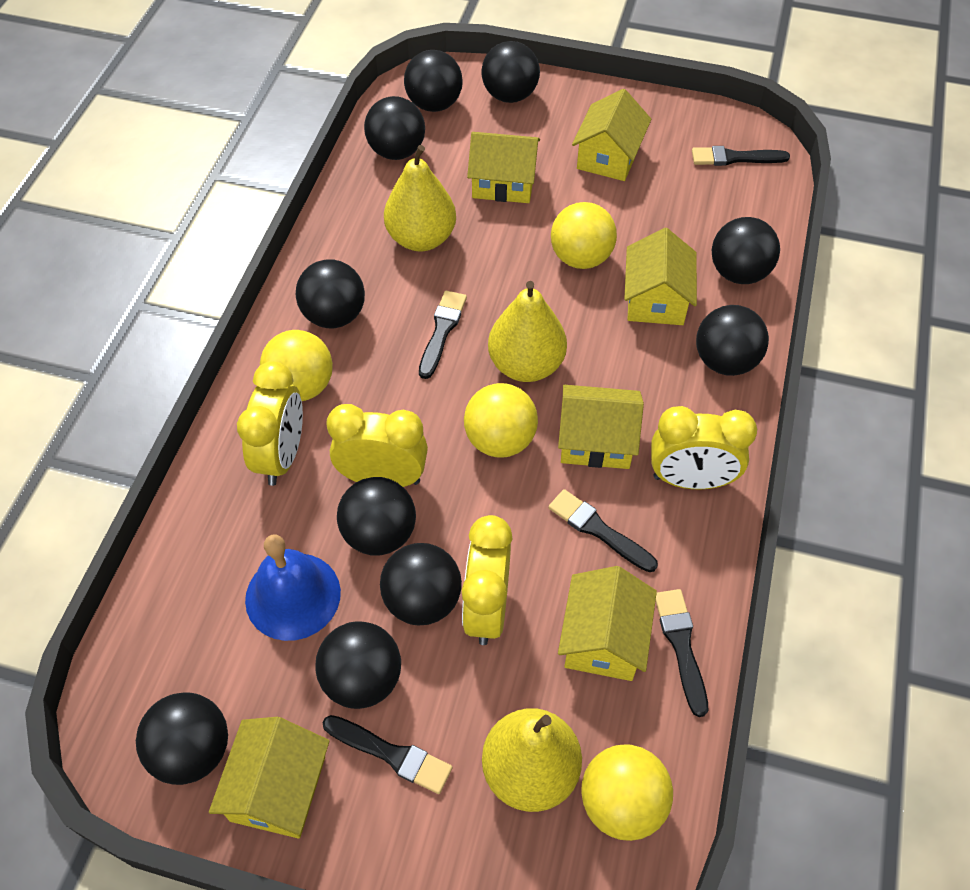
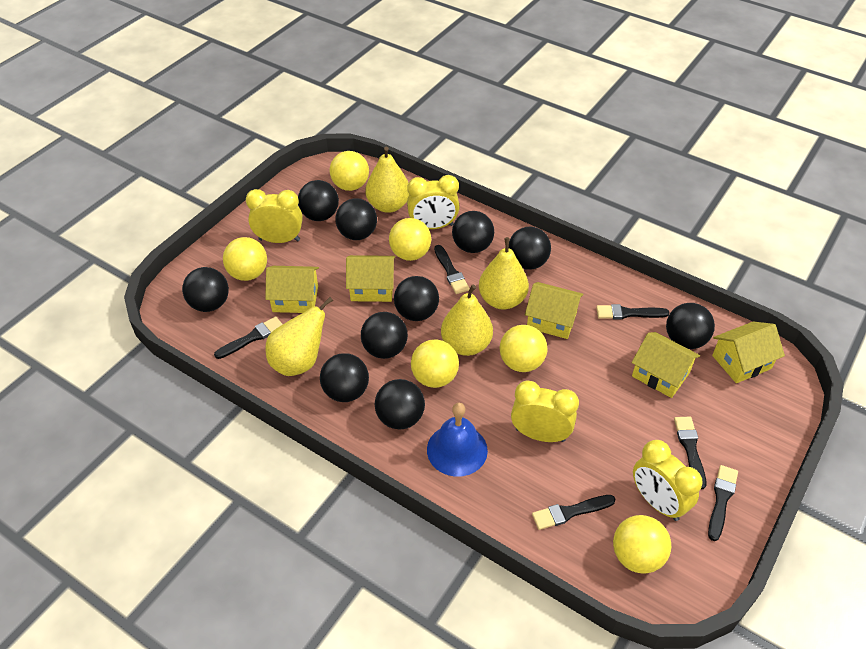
black brush: 5 -> 6
yellow ball: 4 -> 6
yellow house: 6 -> 5
yellow pear: 3 -> 4

